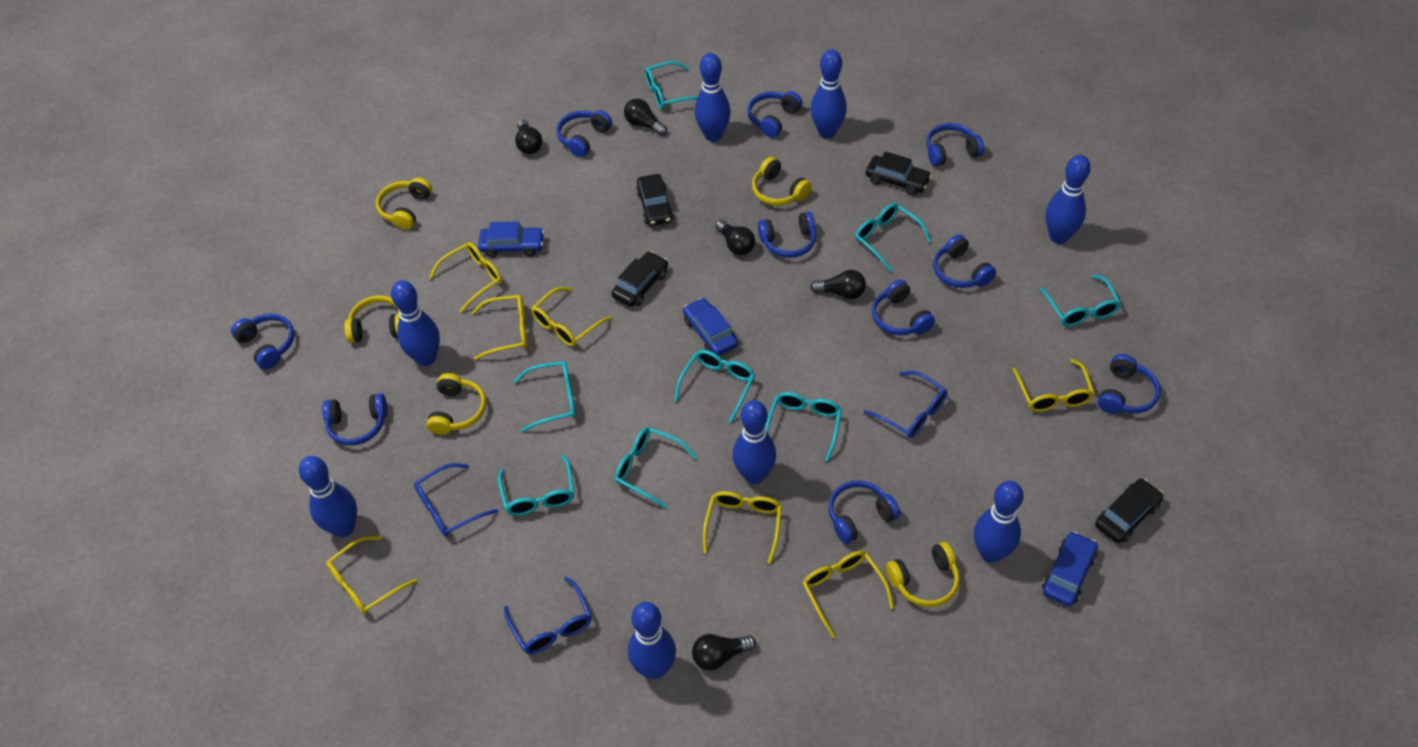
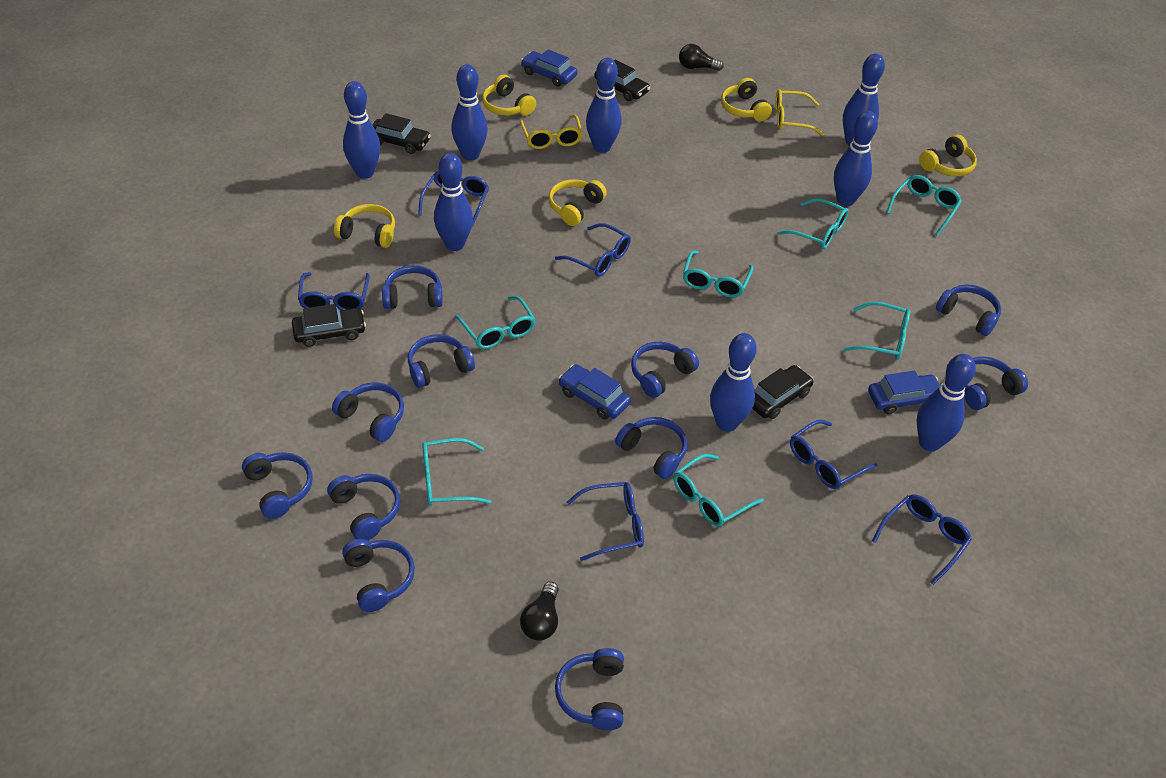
black light bulb: 5 -> 2
blue glasses: 3 -> 6
blue headphones: 10 -> 11
turquoise glasses: 8 -> 7
yellow glasses: 7 -> 2

